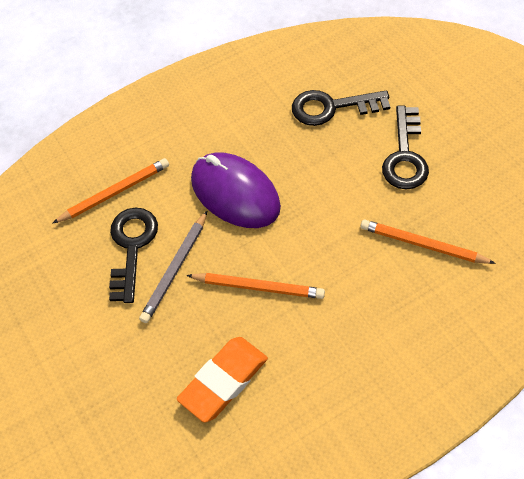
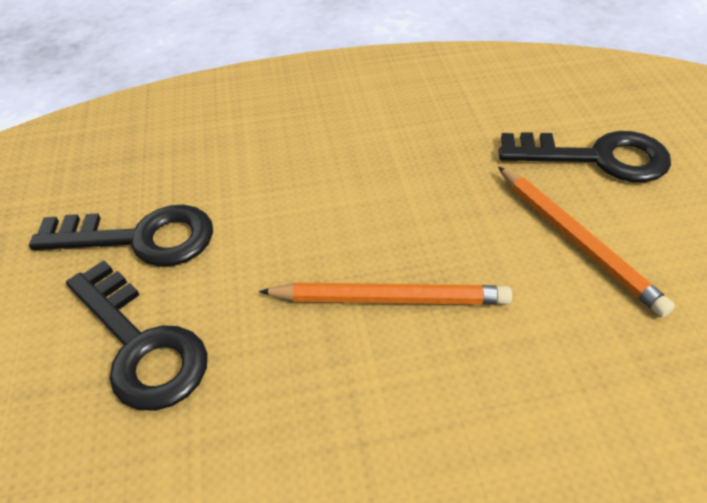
grey pencil: 1 -> 0
orange eraser: 1 -> 0
orange pencil: 3 -> 2
purple mouse: 1 -> 0

